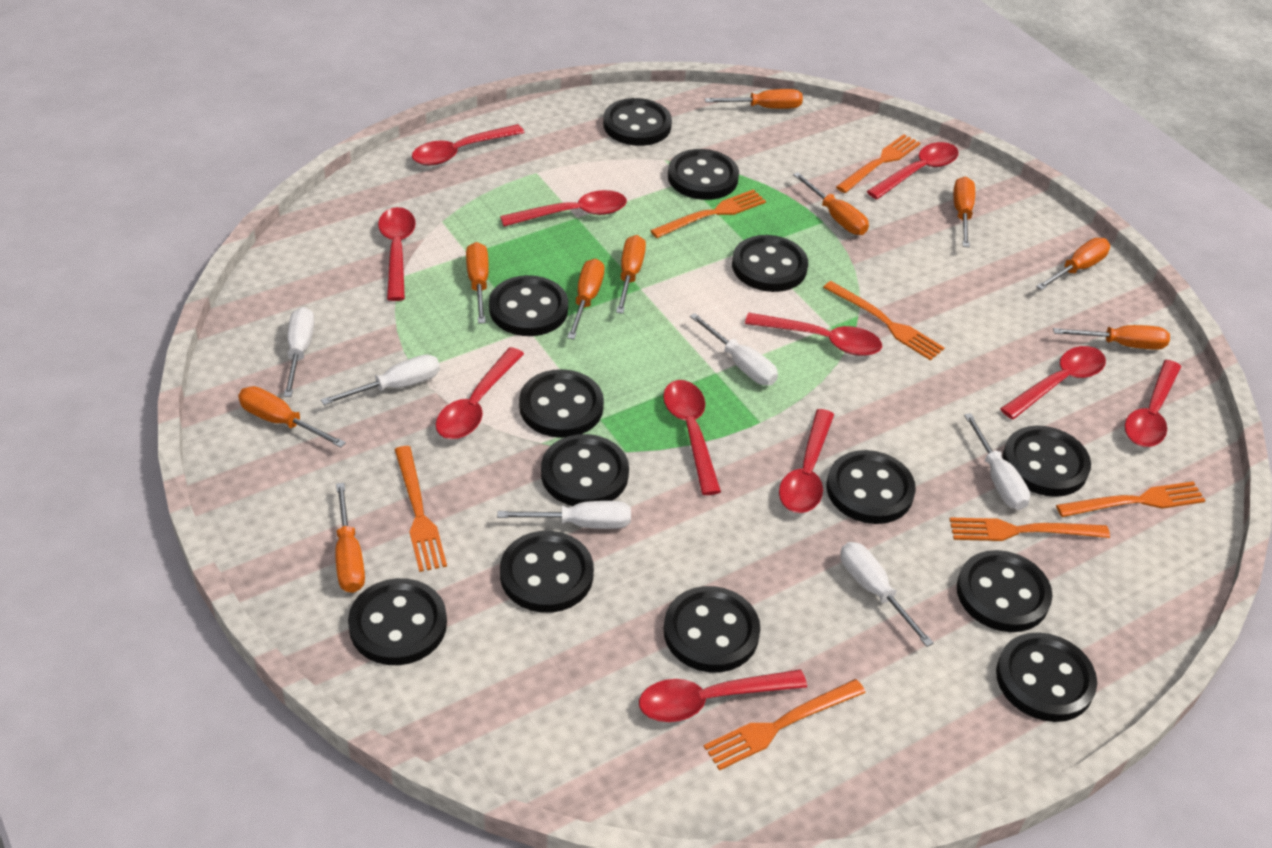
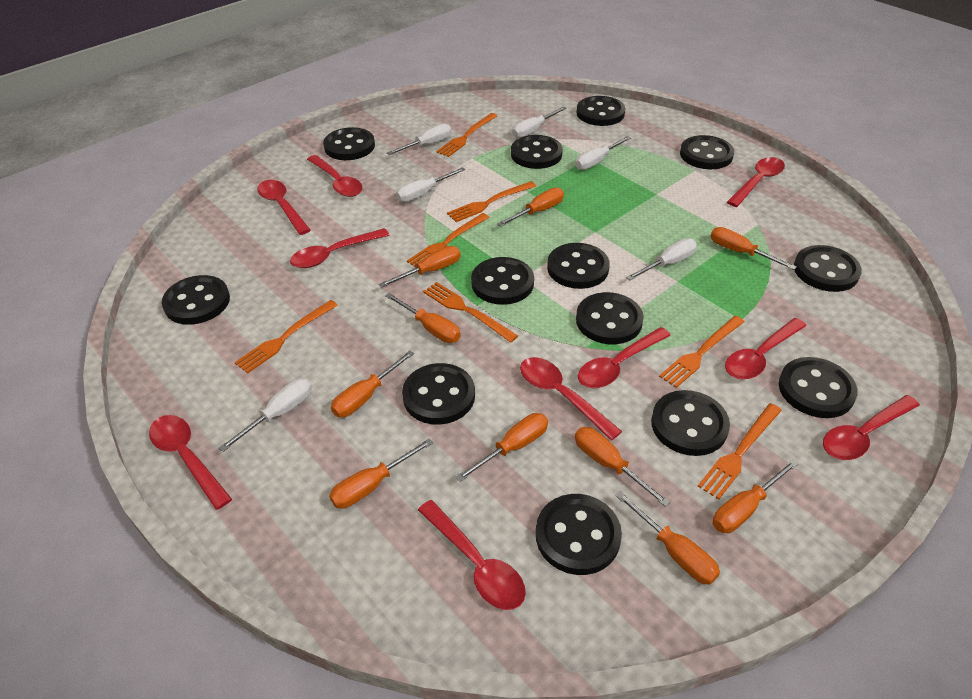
red spoon: 11 -> 10

